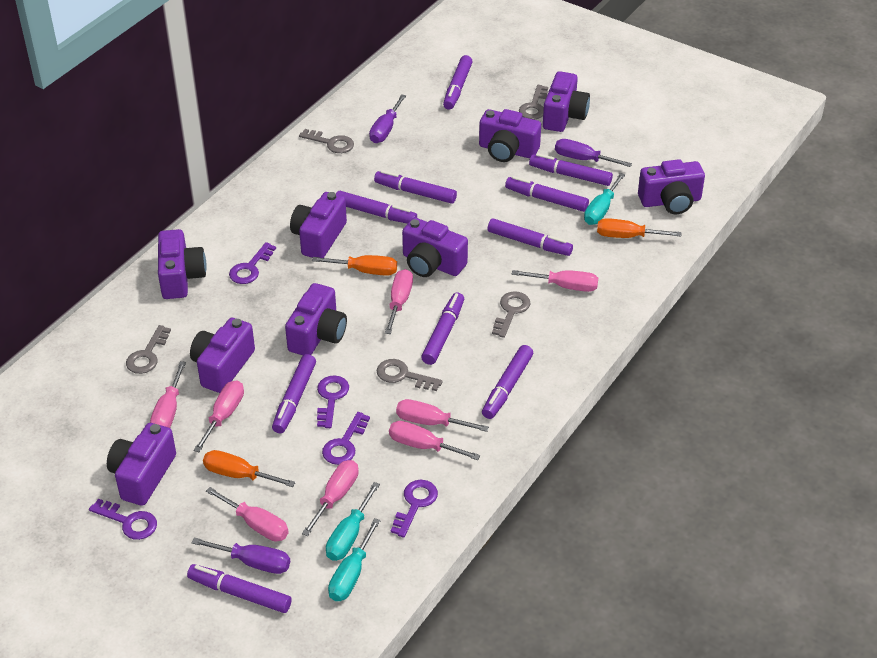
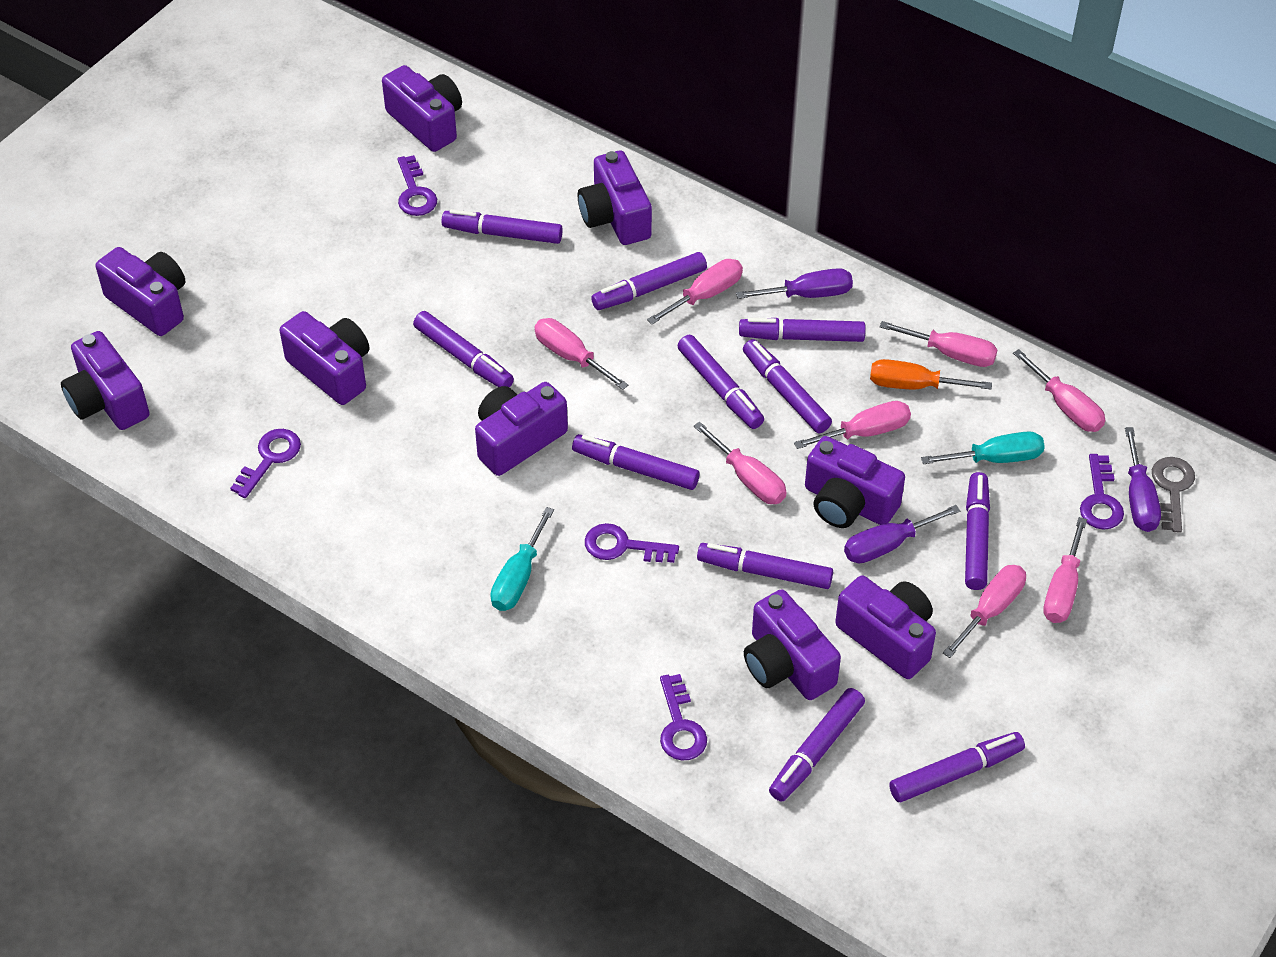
grey key: 5 -> 1
orange screwdriver: 3 -> 1
purple marker: 10 -> 11
turquoise screwdriver: 3 -> 2

